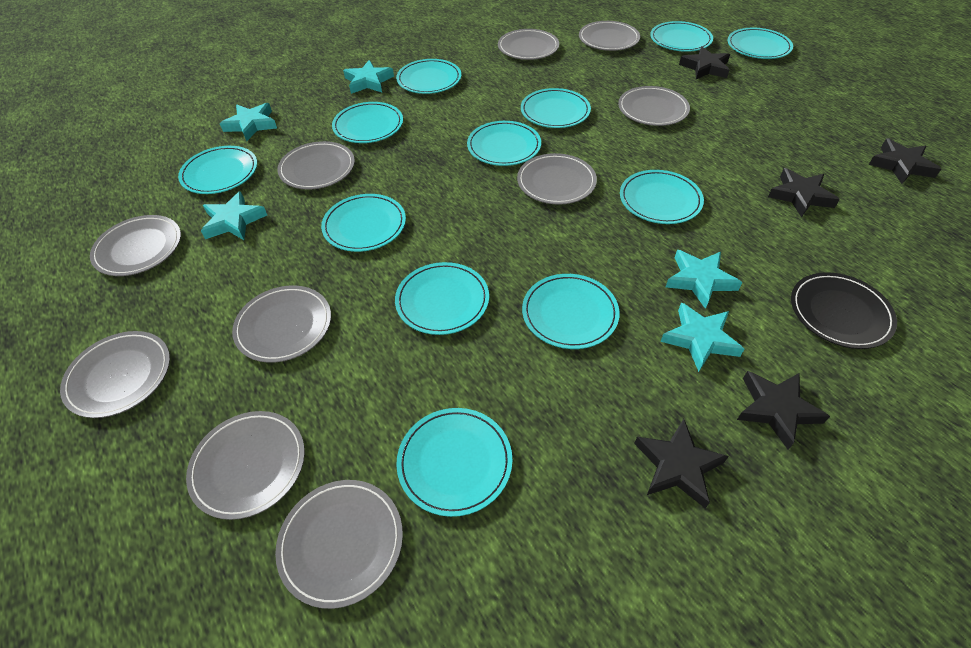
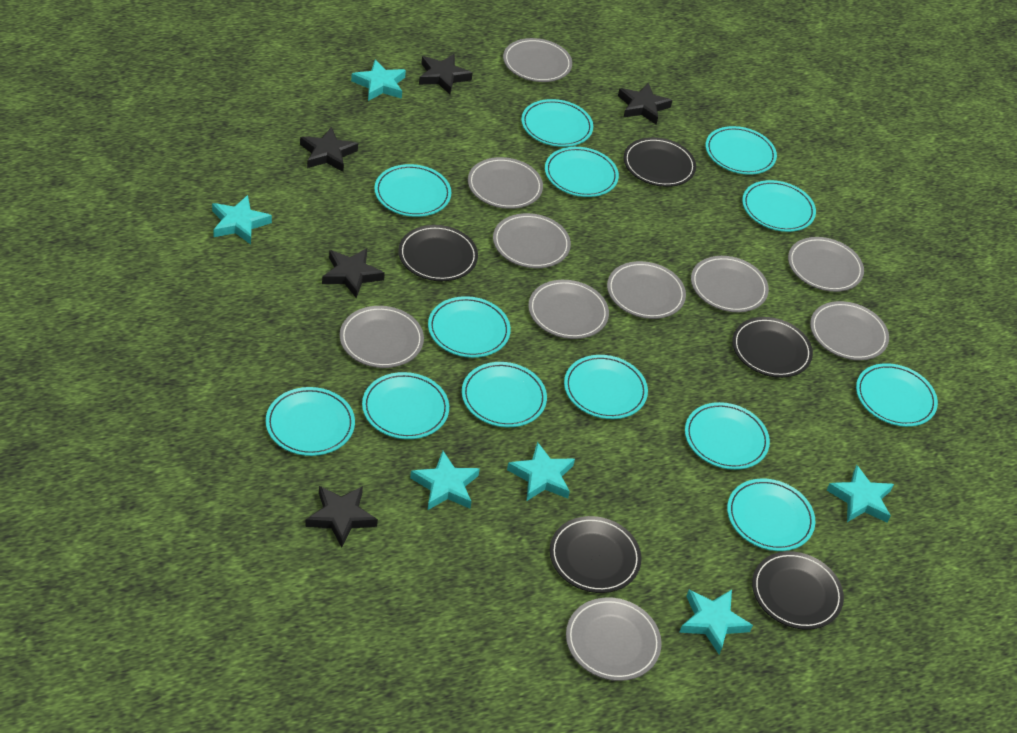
black plate: 1 -> 5
turquoise plate: 12 -> 13
turquoise star: 5 -> 6

